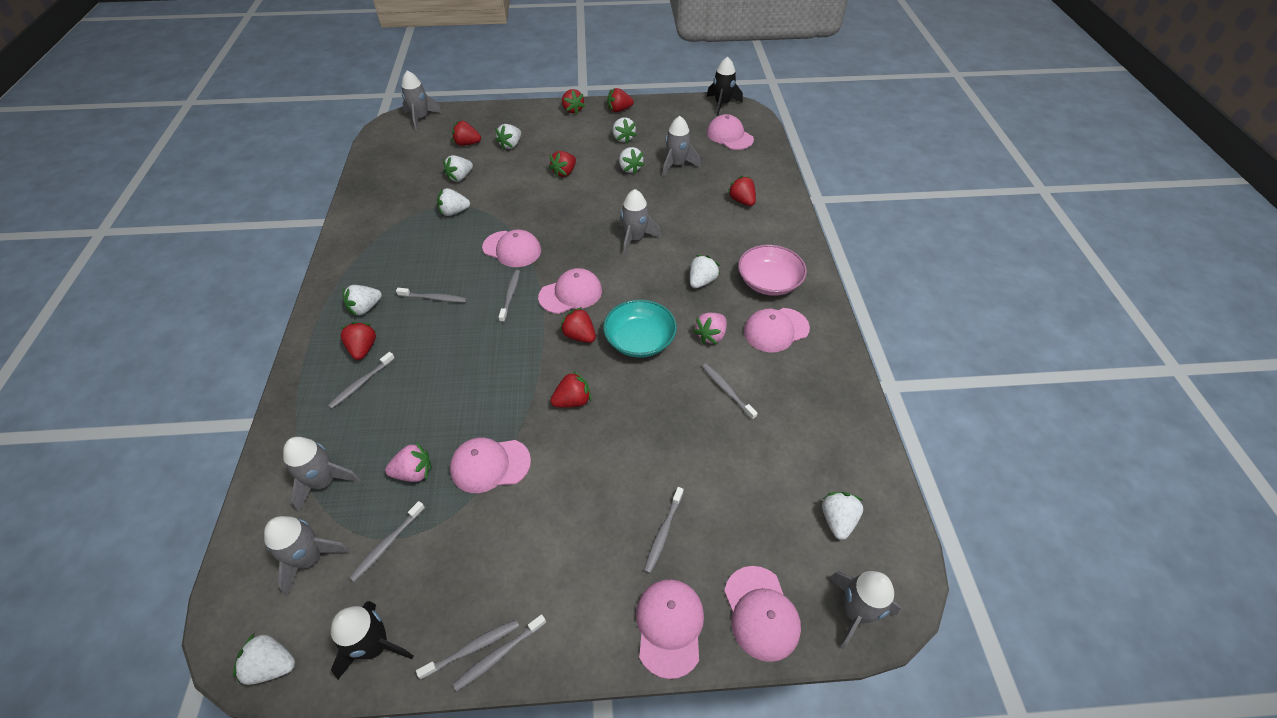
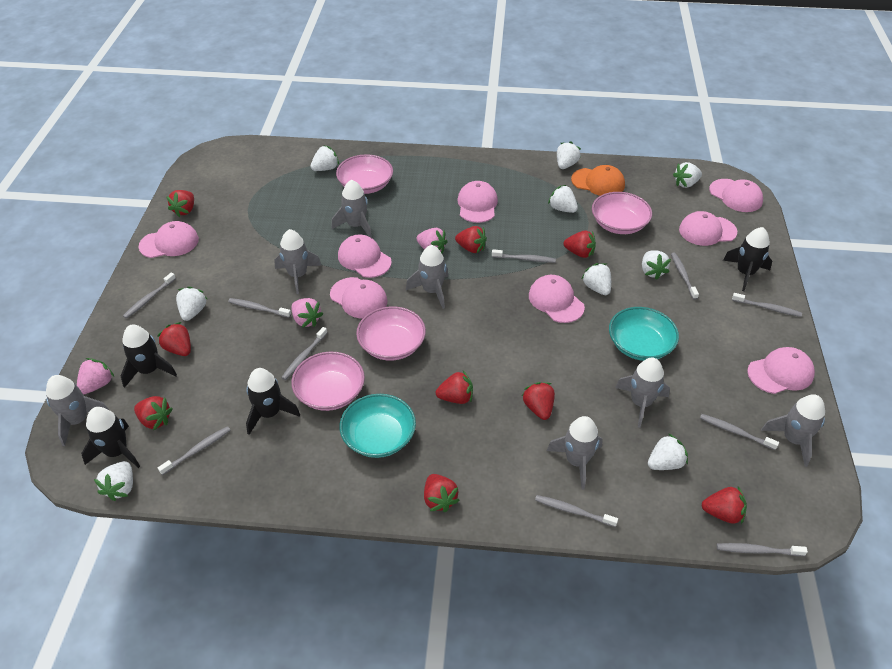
black rocket: 2 -> 4
grey rocket: 6 -> 7
grey toothbrush: 8 -> 10
orange cap: 0 -> 1
pink bowl: 1 -> 4
pink cap: 7 -> 8
pink strawberry: 2 -> 3
red strawberry: 8 -> 9
turquoise bowl: 1 -> 2

